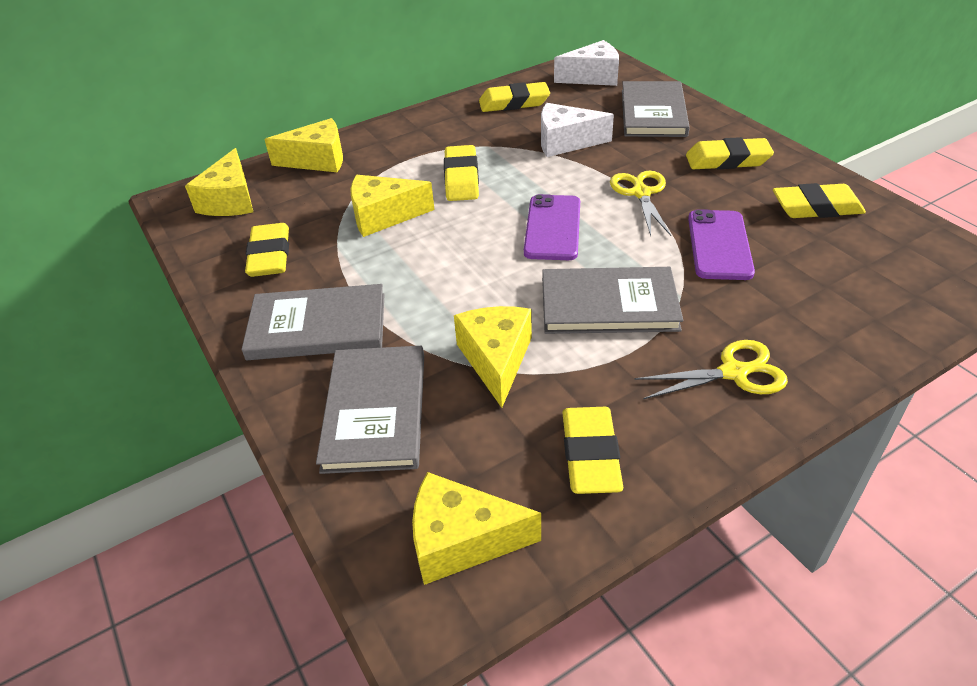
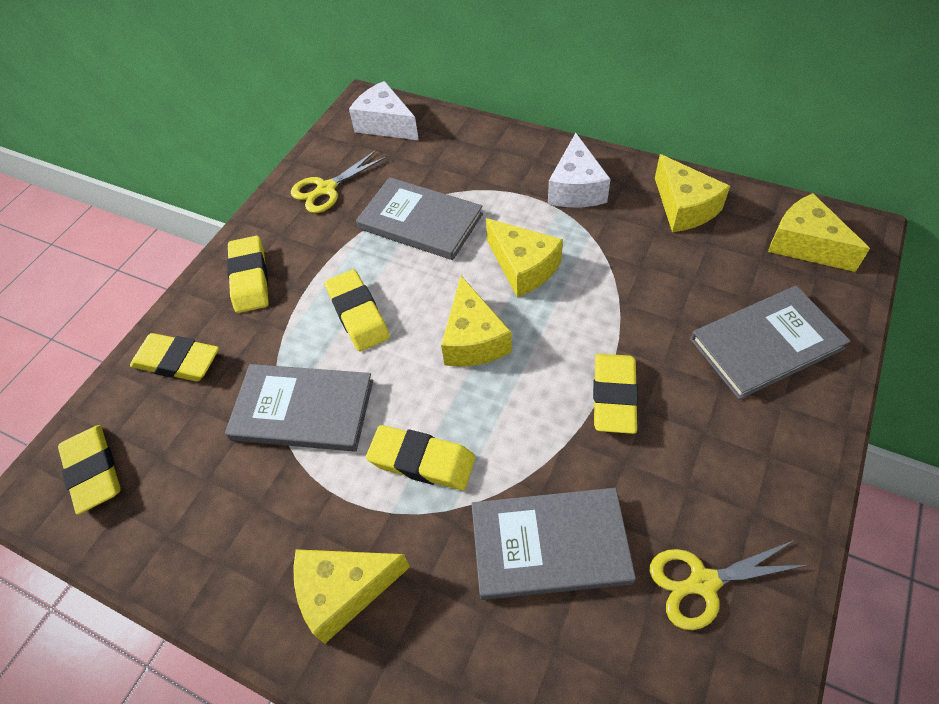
purple phone: 2 -> 0

